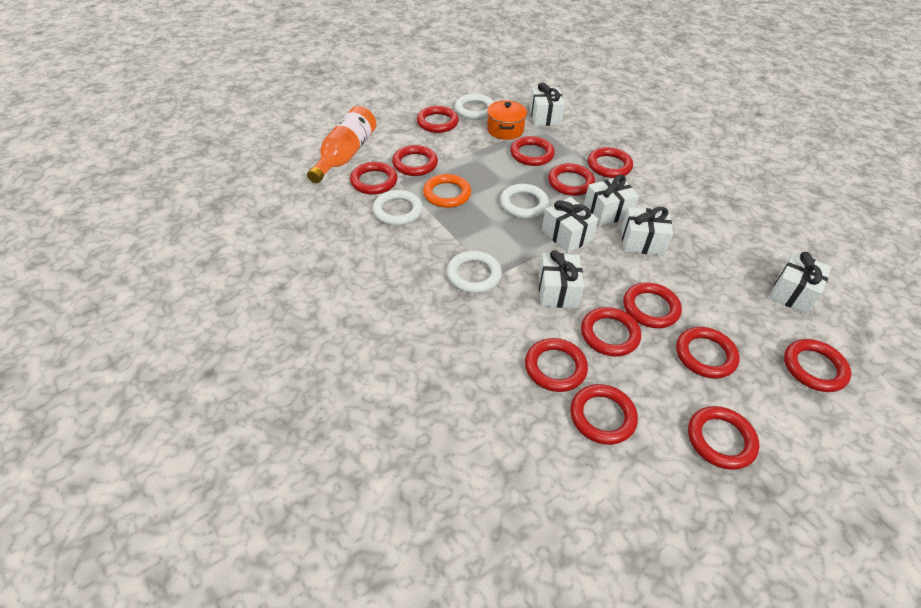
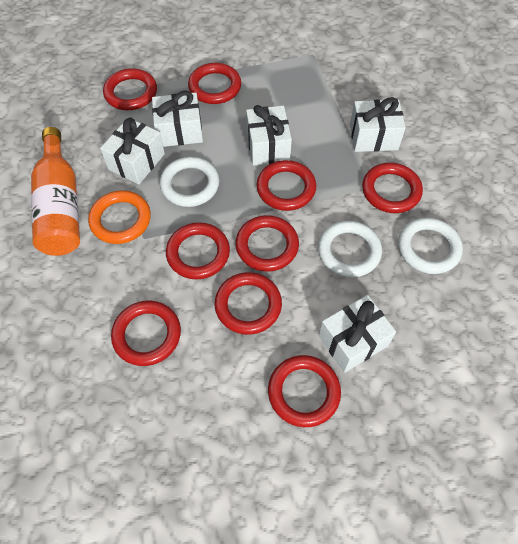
orange pot: 1 -> 0
red ring: 13 -> 9
white gift: 6 -> 5
white ring: 4 -> 3

